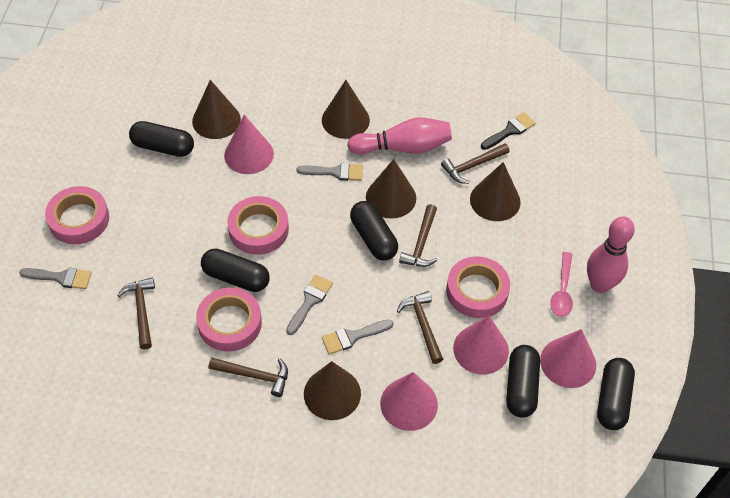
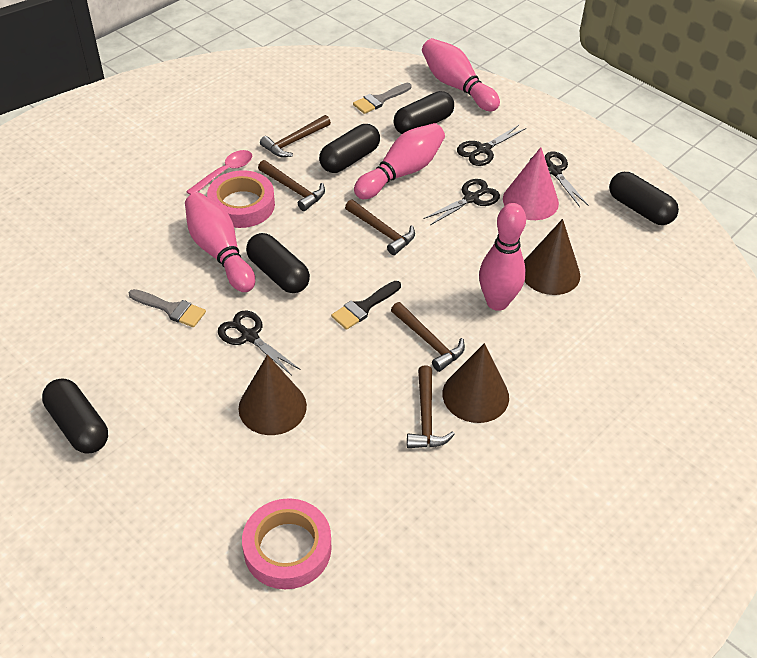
black scissors: 0 -> 4
brown cone: 5 -> 3
grey brush: 4 -> 2
pink bowling pin: 2 -> 4
pink cone: 4 -> 1
pink tape: 4 -> 2

